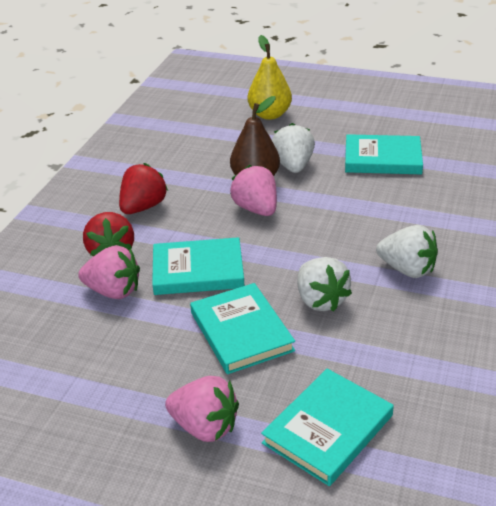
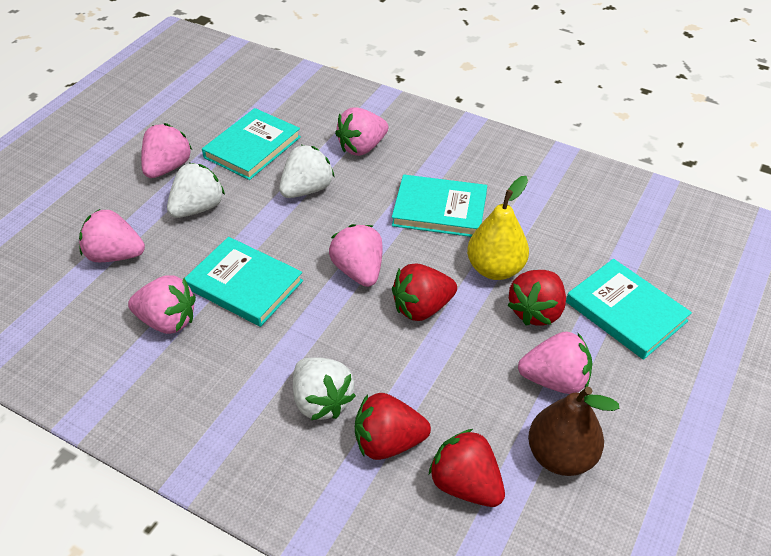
pink strawberry: 3 -> 6
red strawberry: 2 -> 4

